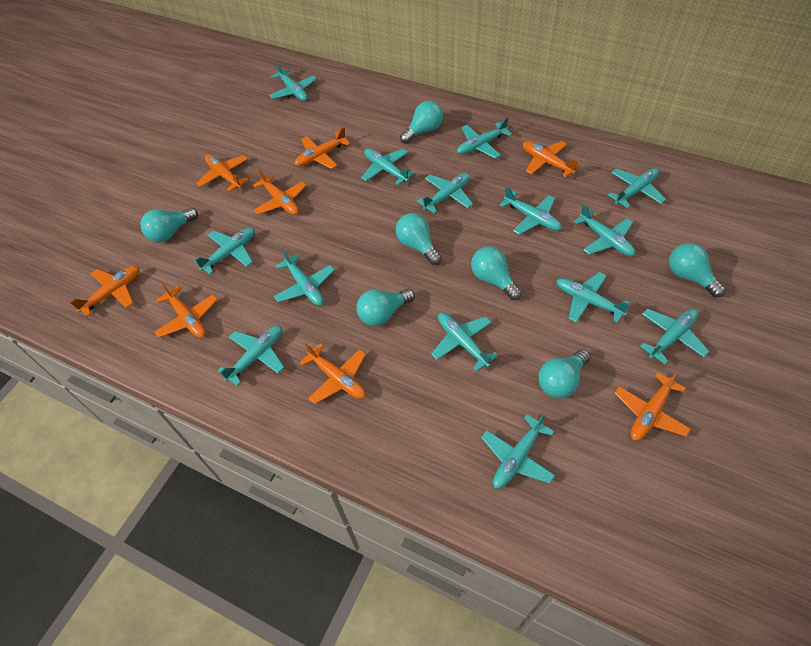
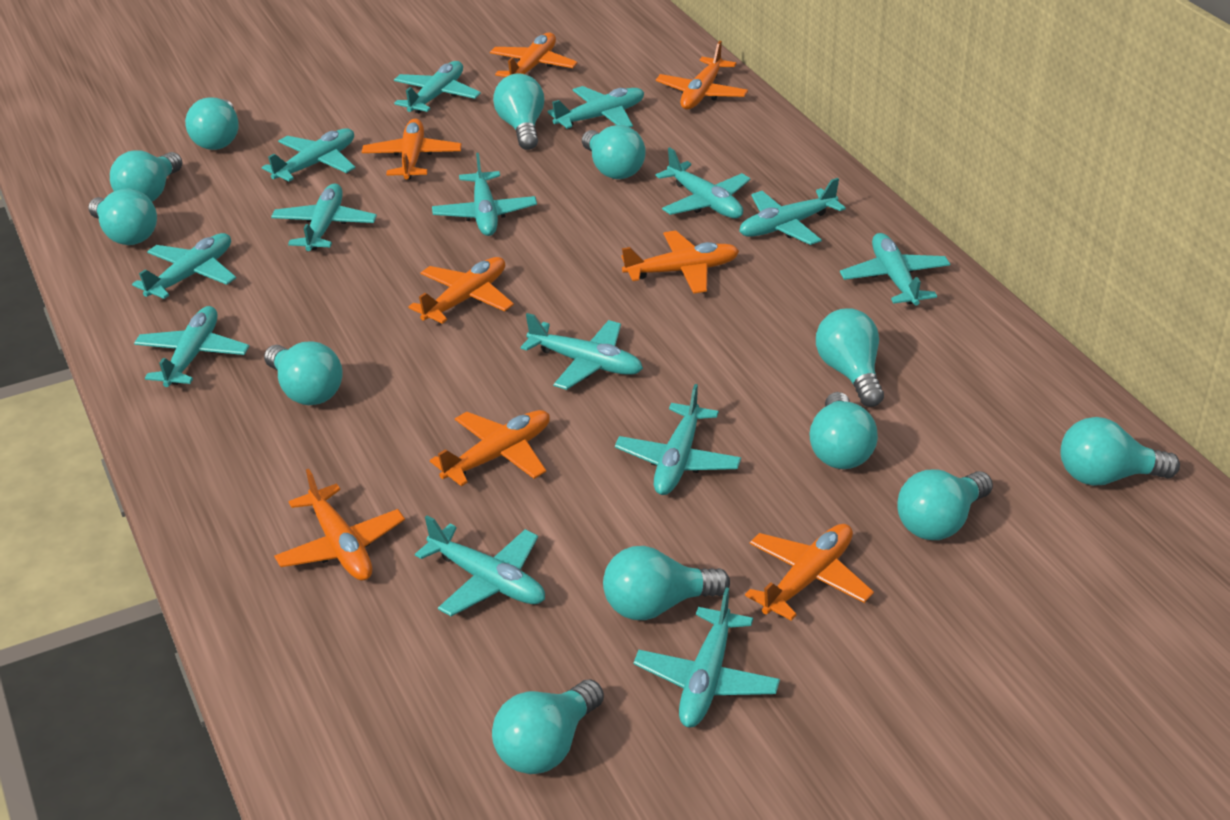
turquoise light bulb: 7 -> 12

